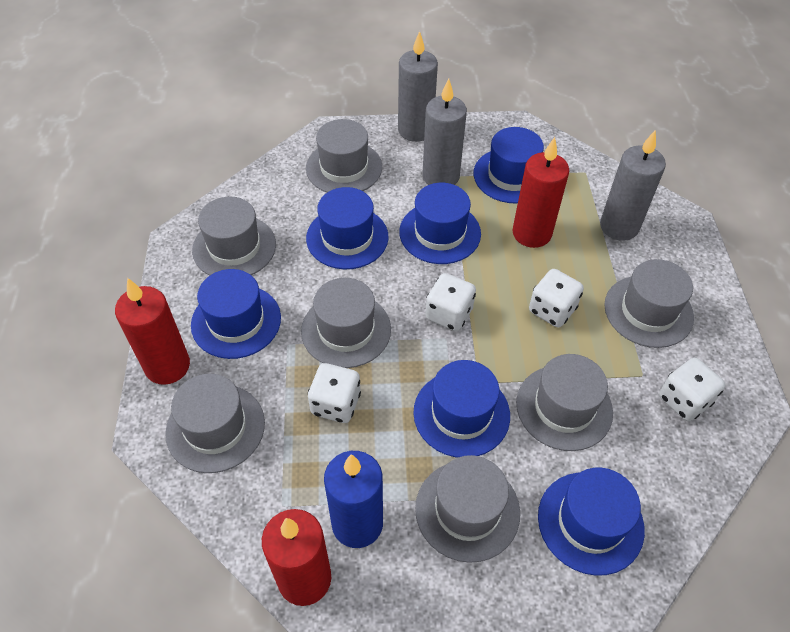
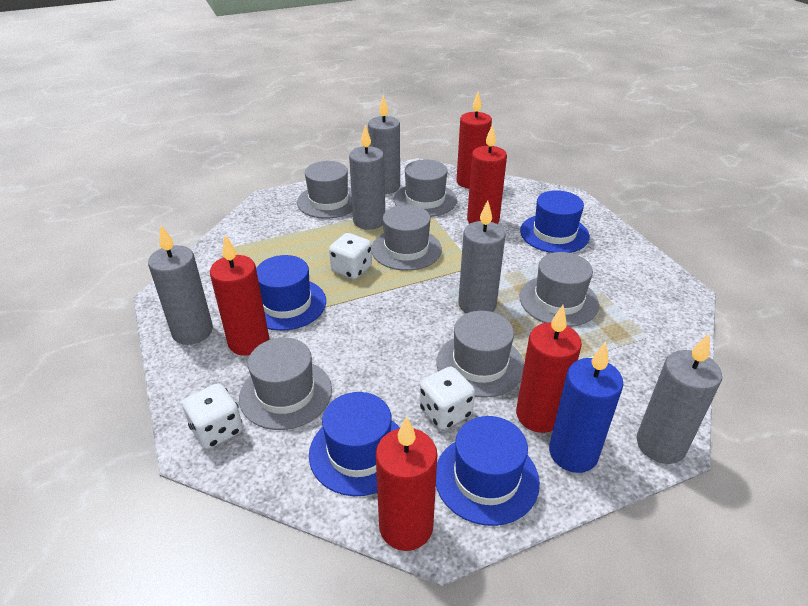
blue hat: 6 -> 4
grey candle: 3 -> 5
grey hat: 7 -> 6
red candle: 3 -> 5
white dice: 4 -> 3

